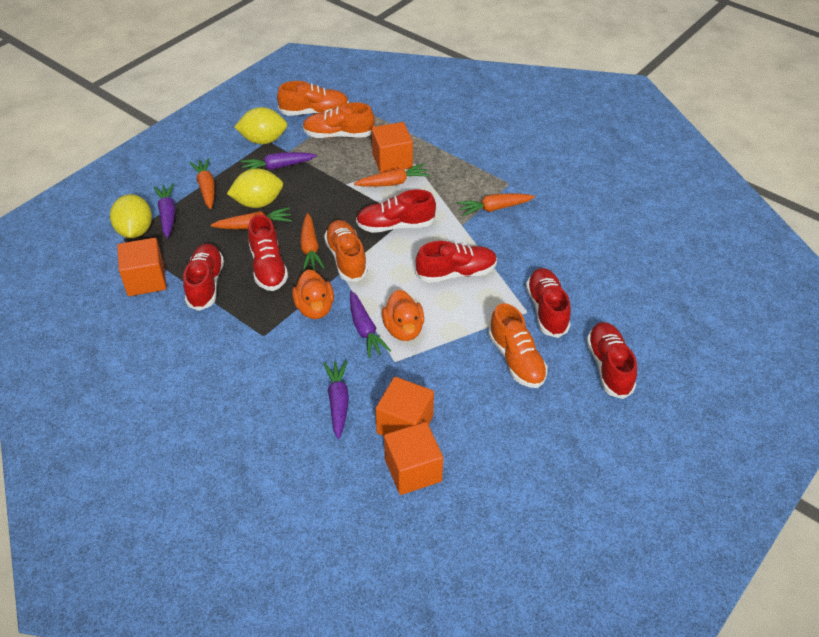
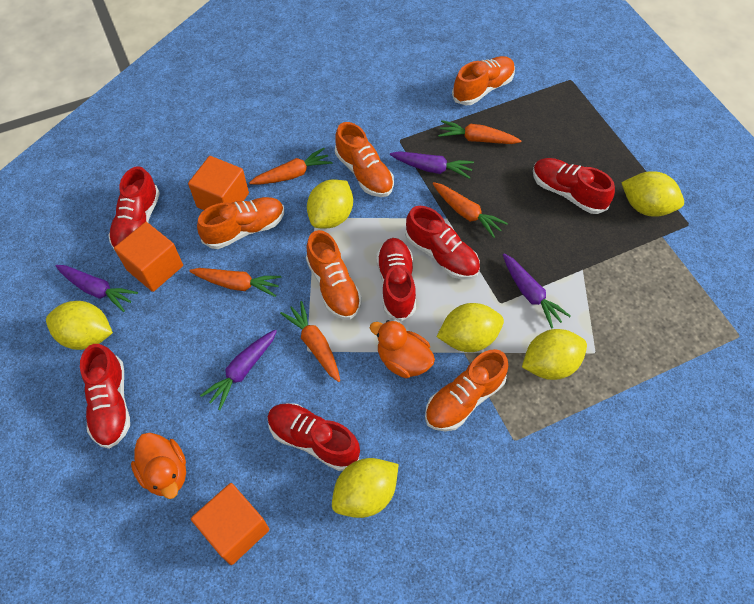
orange cube: 4 -> 3
orange shoe: 4 -> 5
yellow lemon: 3 -> 6

